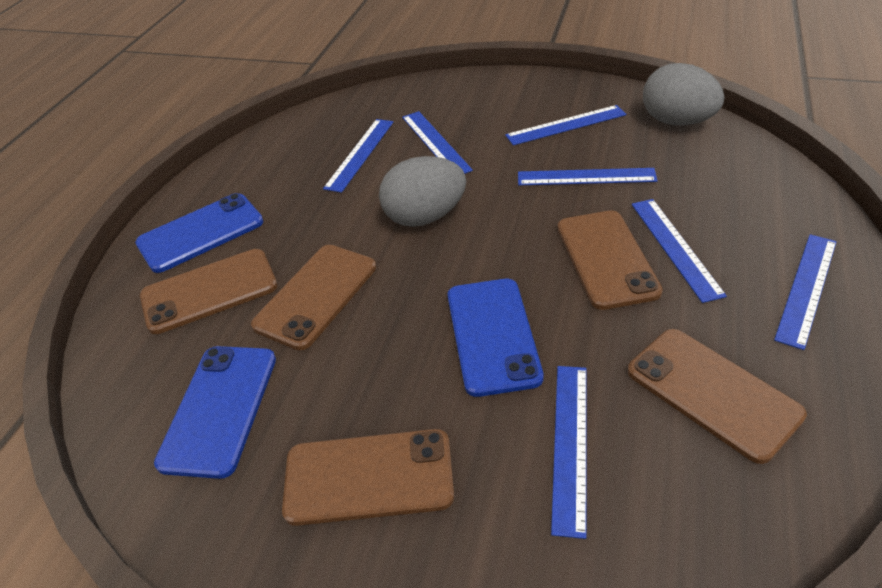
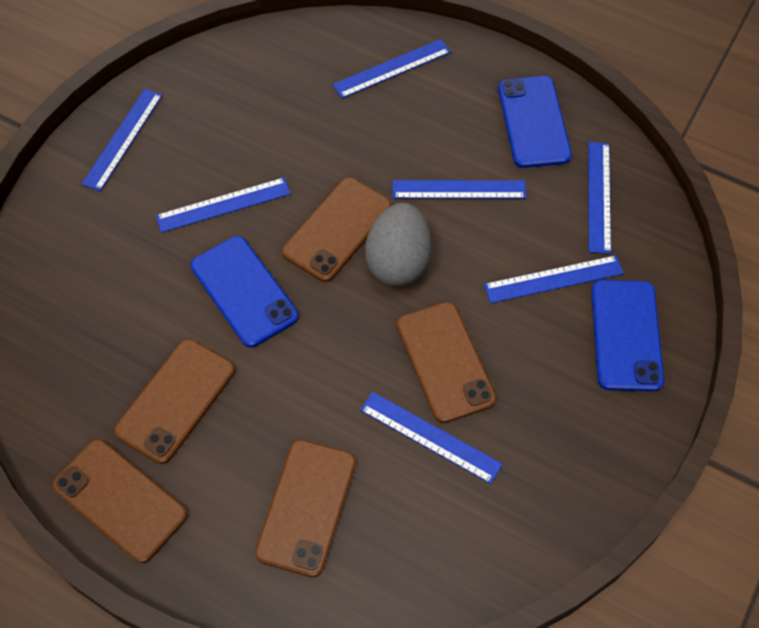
grey egg: 2 -> 1

